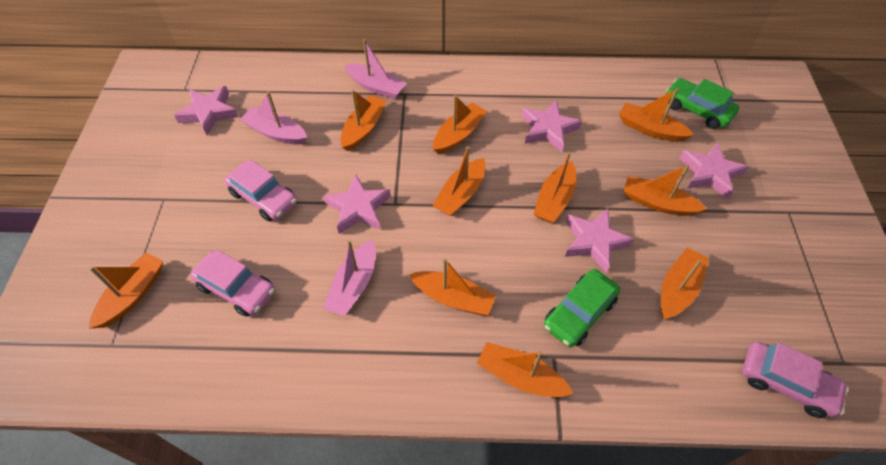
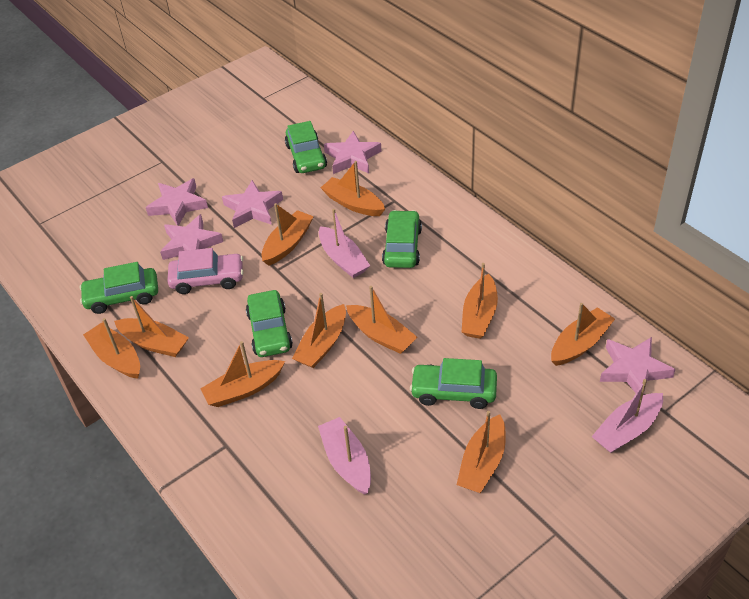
green car: 2 -> 5
pink car: 3 -> 1

